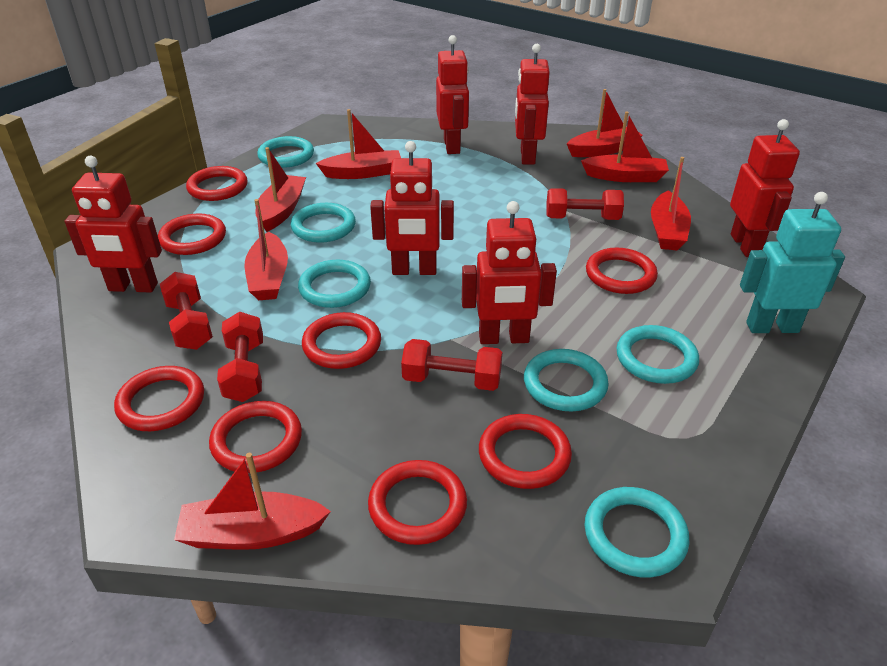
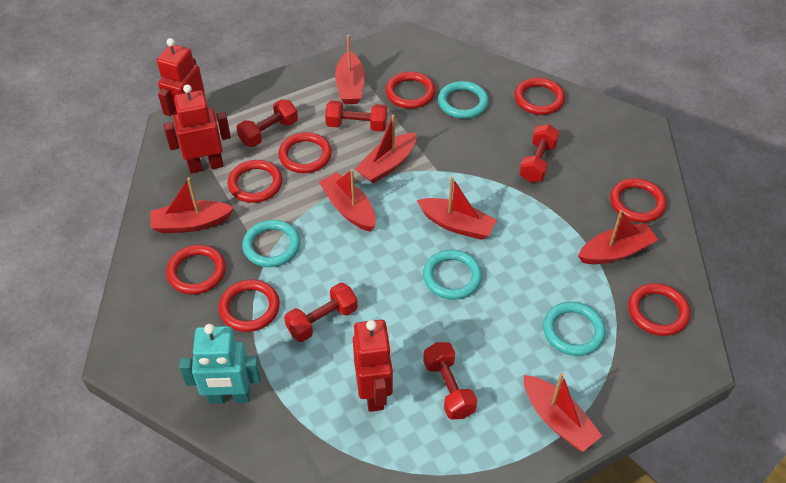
red dumbbell: 4 -> 5
red robot: 6 -> 3
turquoise ring: 6 -> 4

